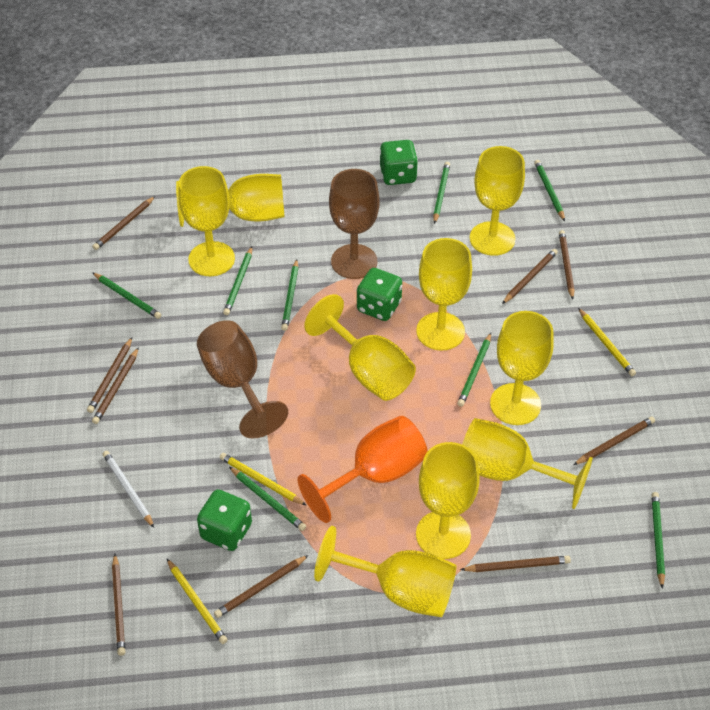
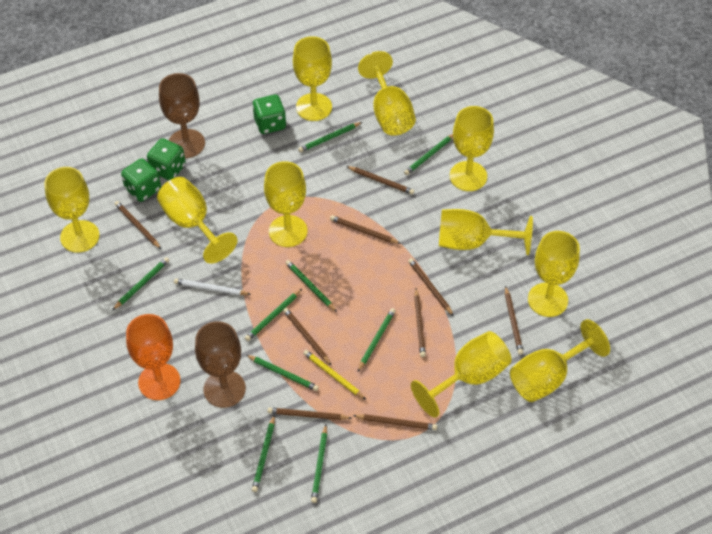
green pencil: 8 -> 9
yellow goblet: 9 -> 10
yellow pencil: 3 -> 1

